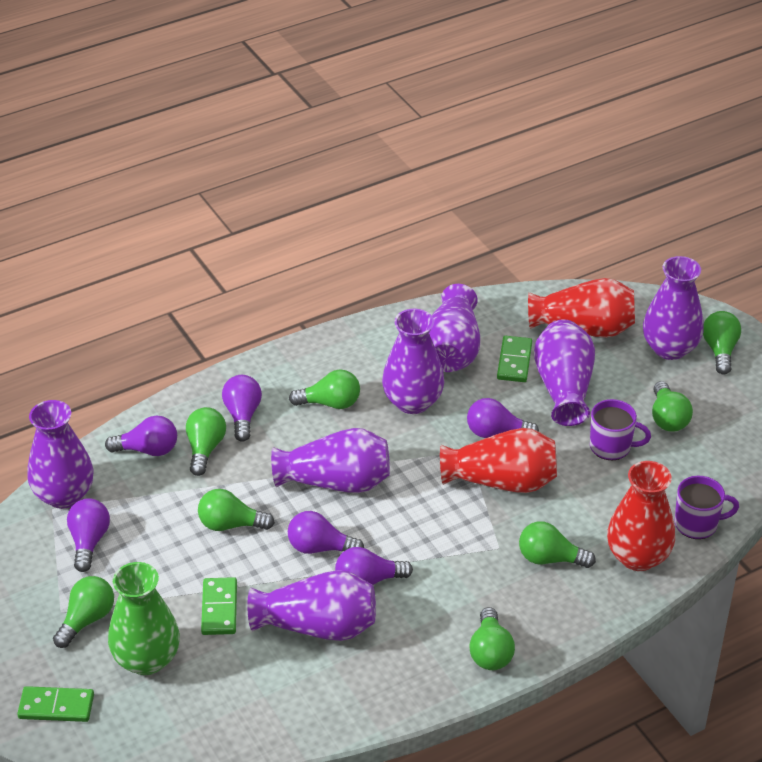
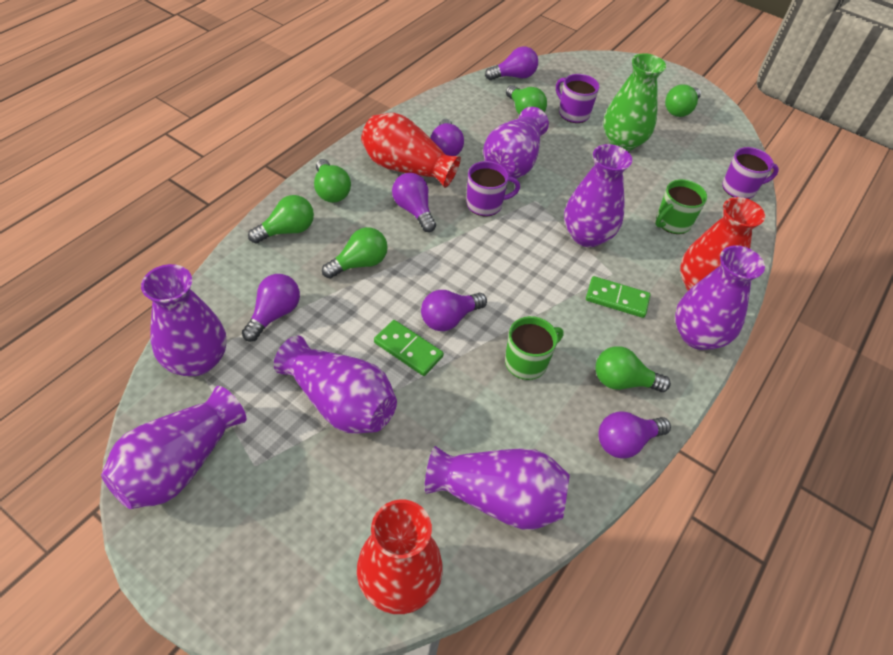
green domino: 3 -> 2
green light bulb: 8 -> 6
green mug: 0 -> 2
purple mug: 2 -> 3

